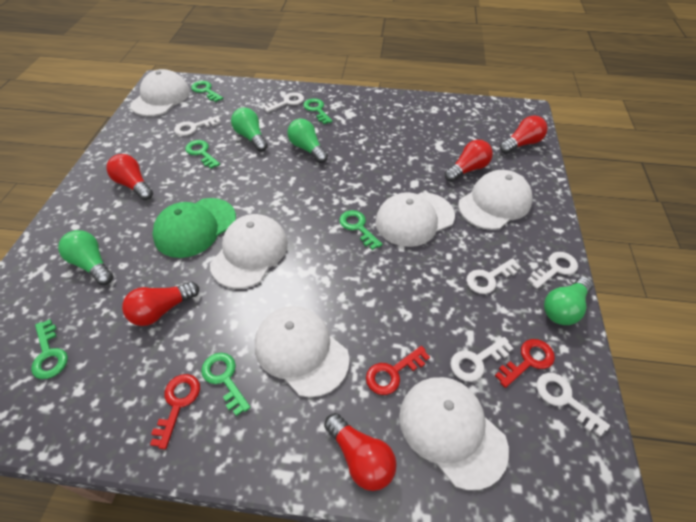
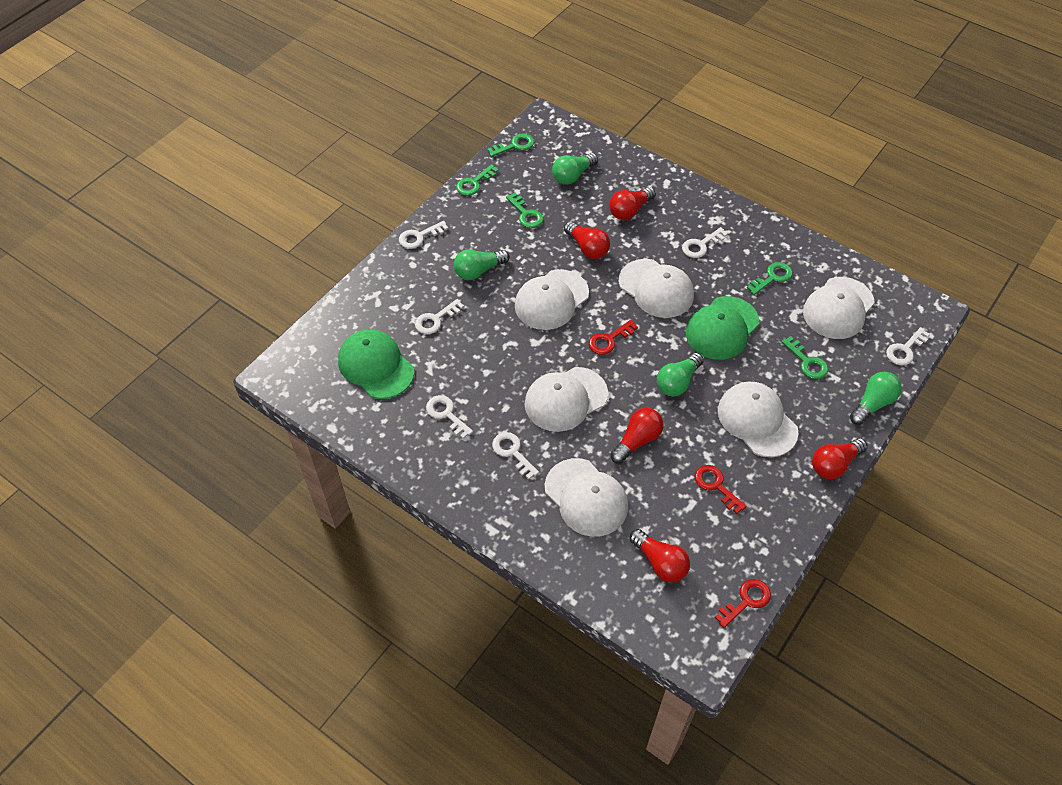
green cap: 1 -> 2
green key: 6 -> 5

